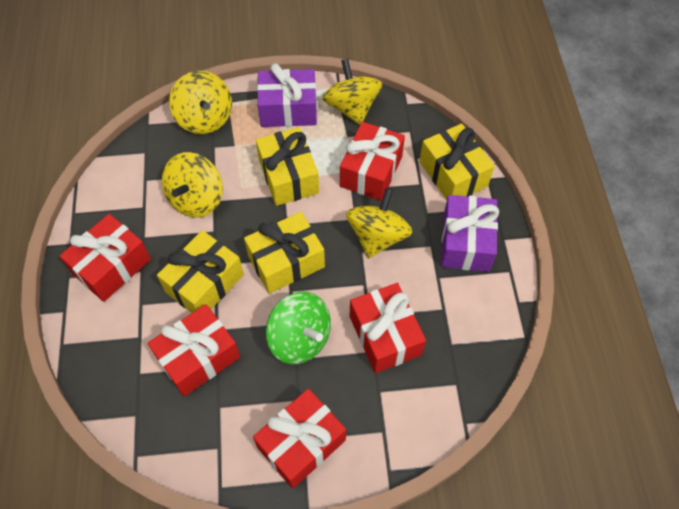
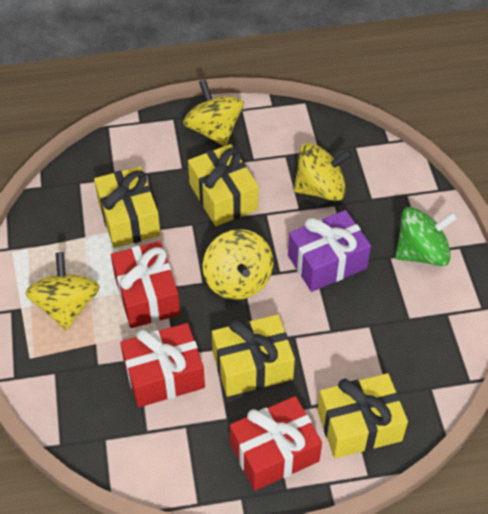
purple gift: 2 -> 1
red gift: 5 -> 3

